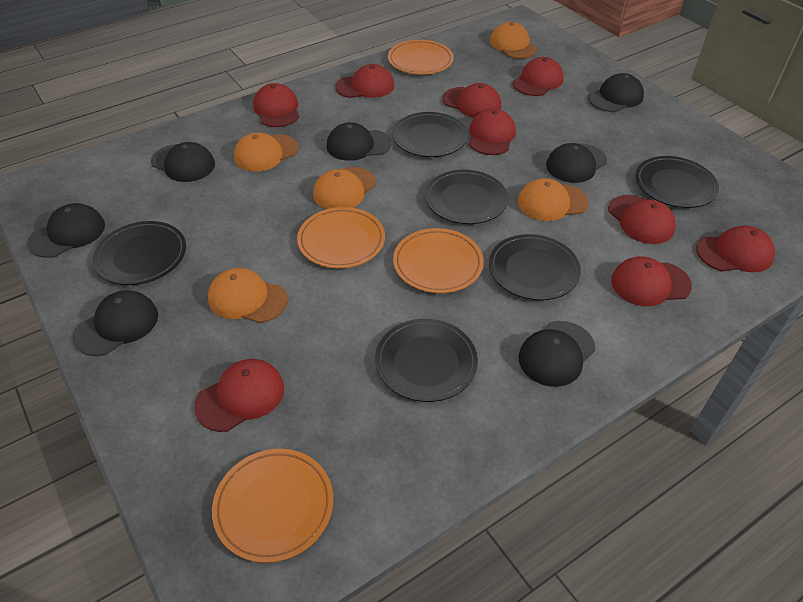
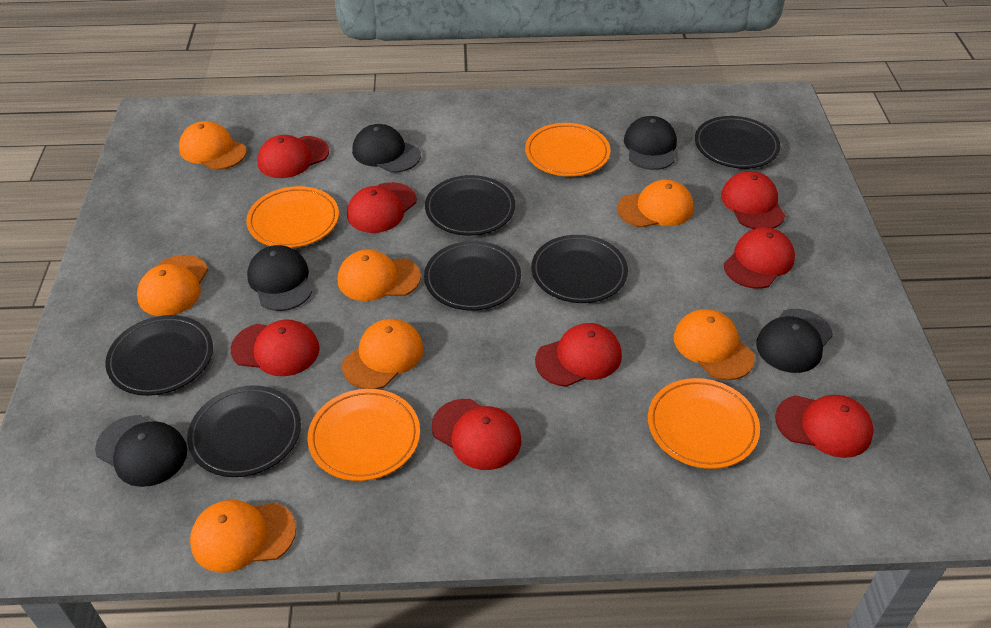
black cap: 7 -> 5
orange cap: 5 -> 7
red cap: 9 -> 8

